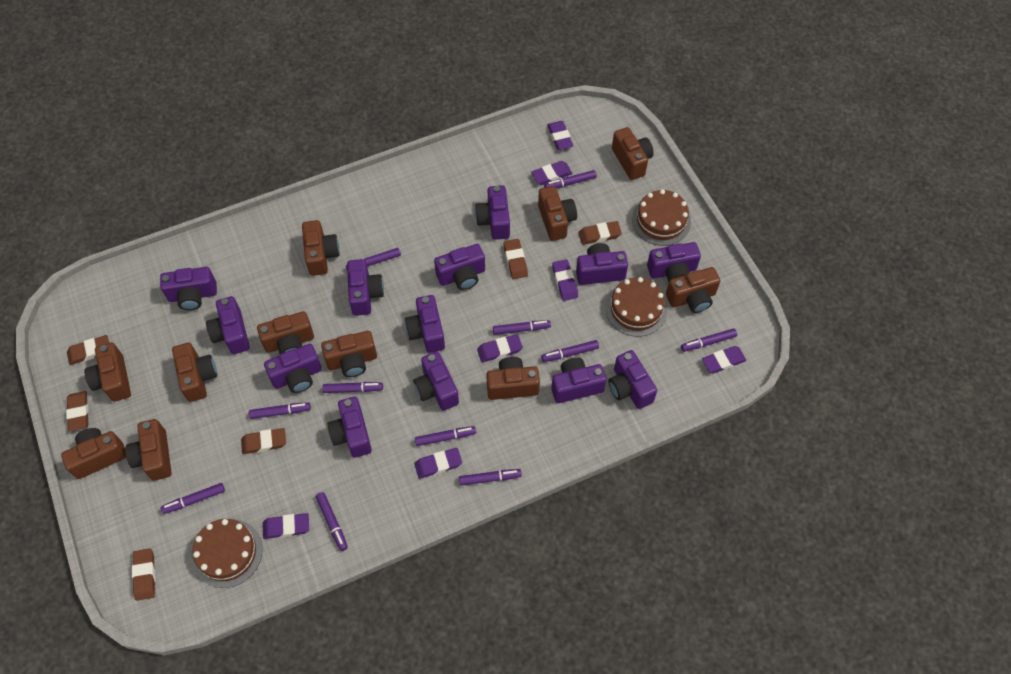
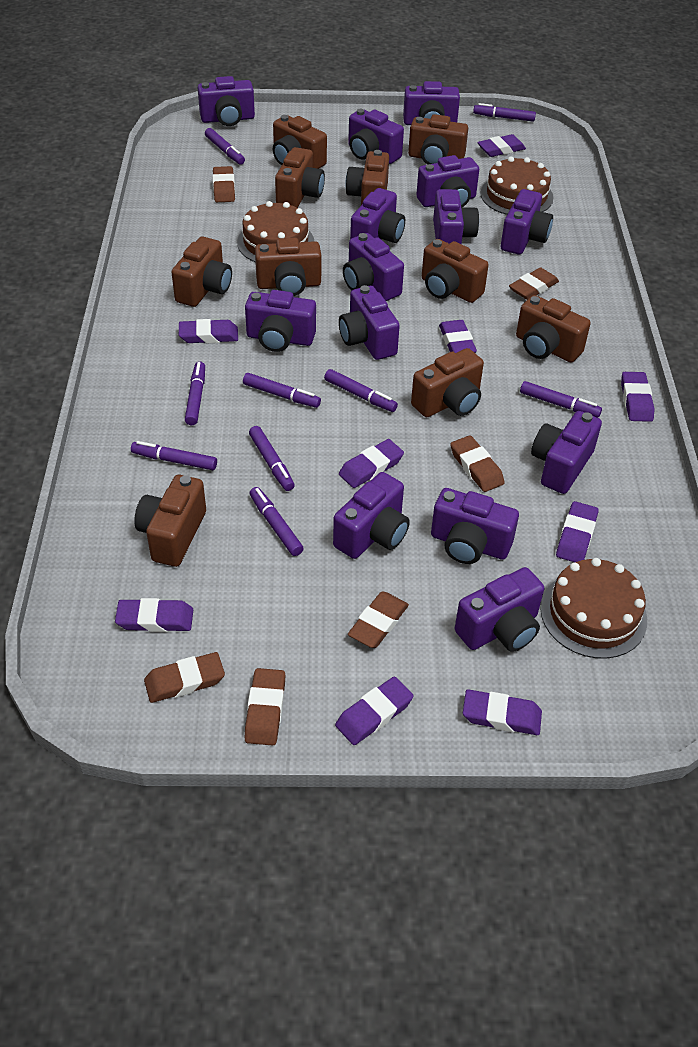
brown camera: 11 -> 10
purple camera: 13 -> 14
purple eraser: 7 -> 9
purple marker: 11 -> 9

